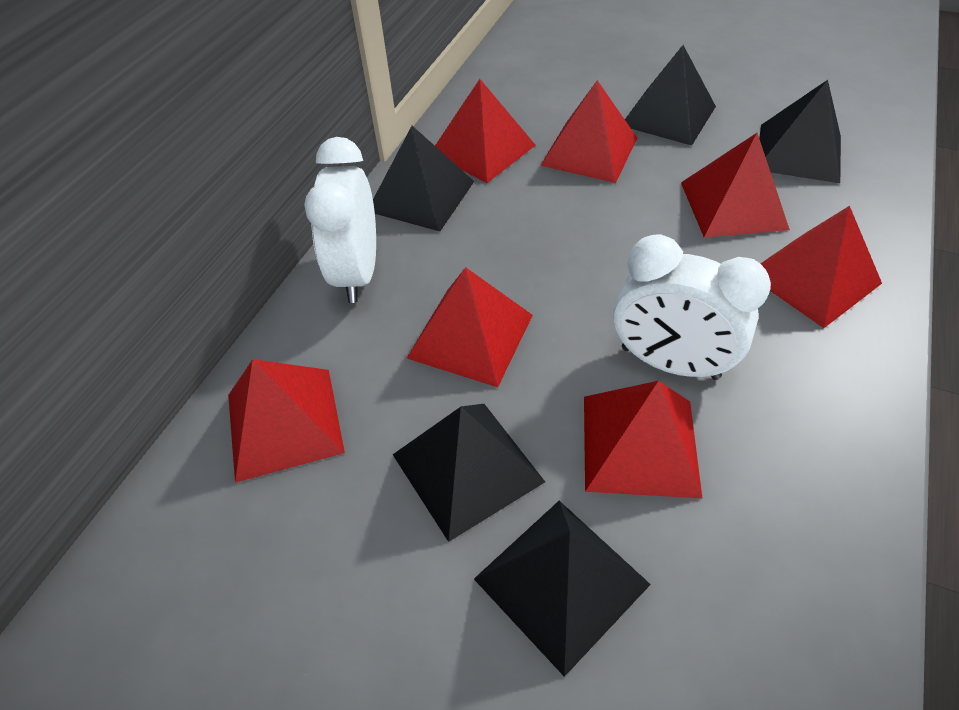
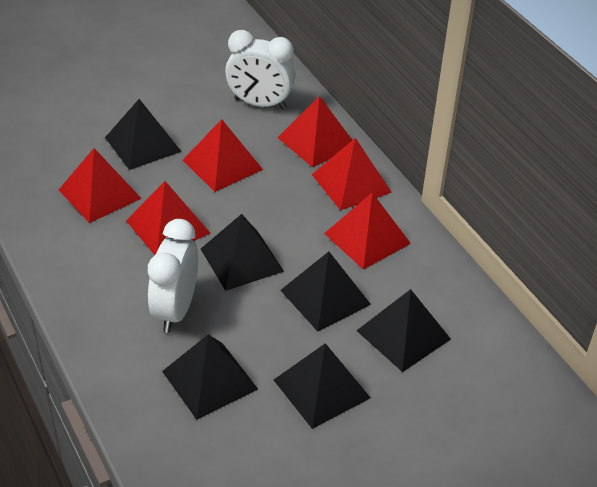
black pyramid: 5 -> 6
red pyramid: 7 -> 6

